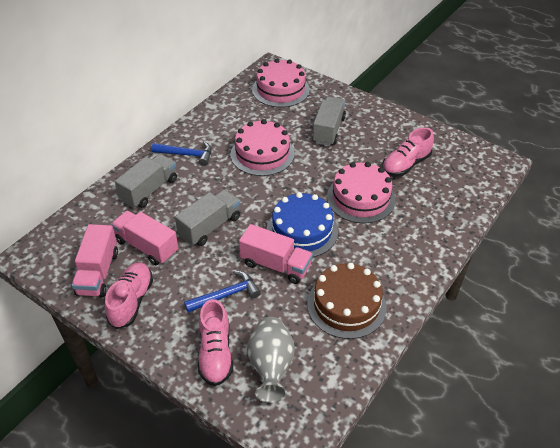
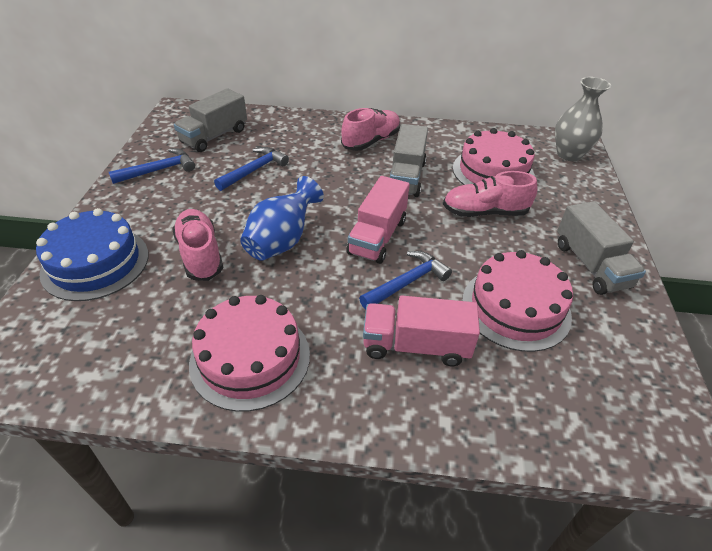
blue hammer: 2 -> 3
blue vase: 0 -> 1
brown cake: 1 -> 0
pink truck: 3 -> 2

